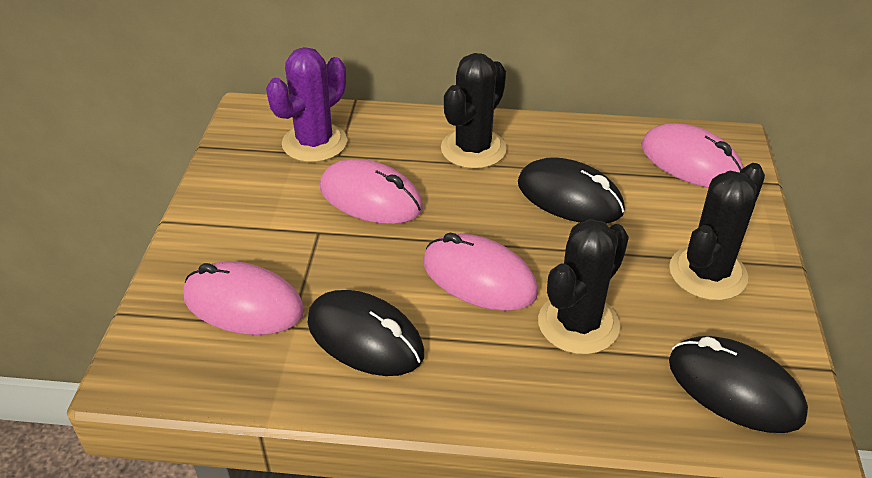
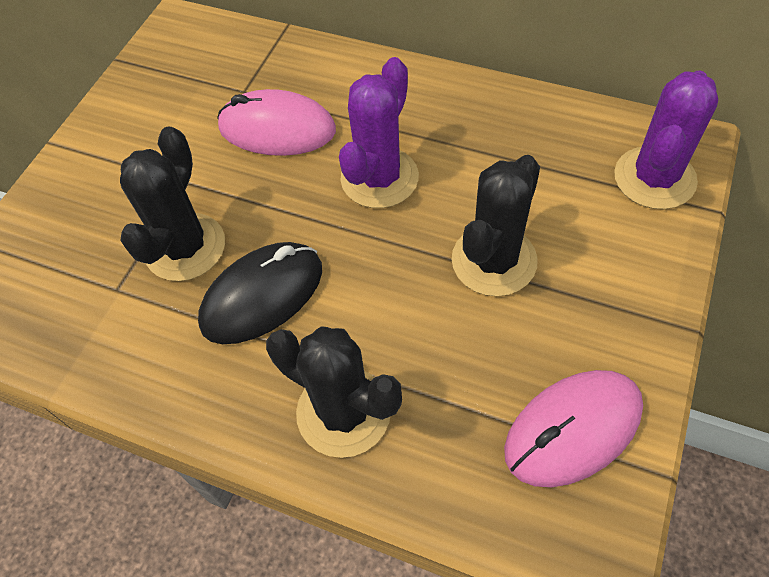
black mouse: 3 -> 1
pink mouse: 4 -> 2
purple cactus: 1 -> 2

